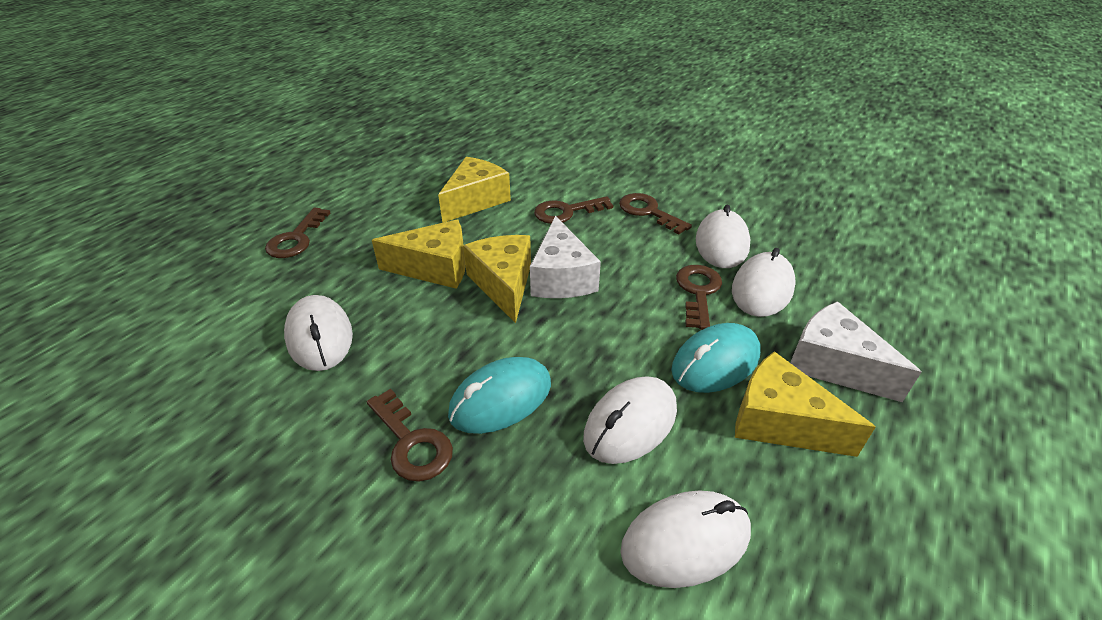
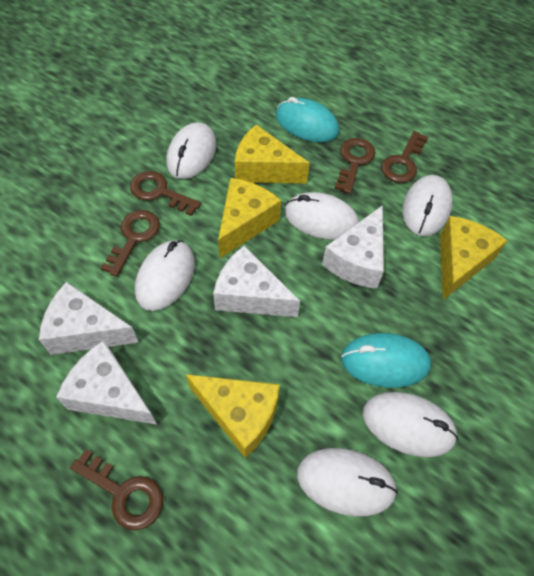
white cheese: 2 -> 4
white mouse: 5 -> 6

